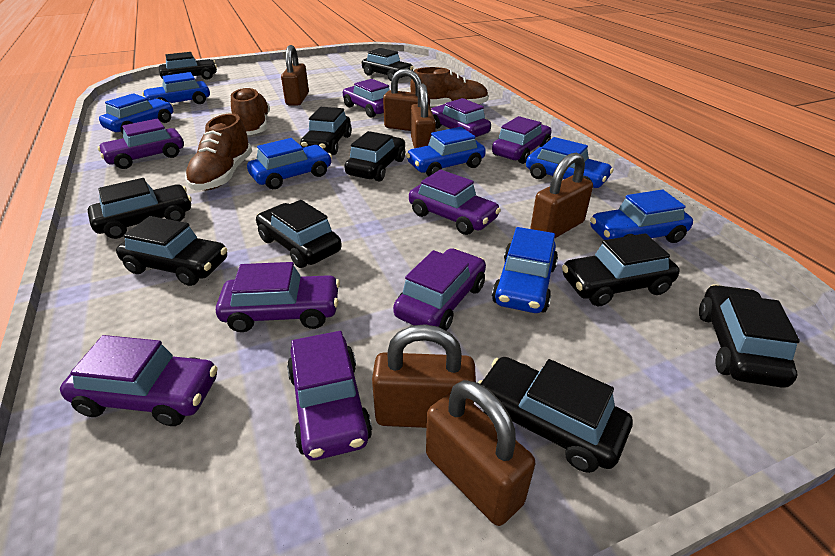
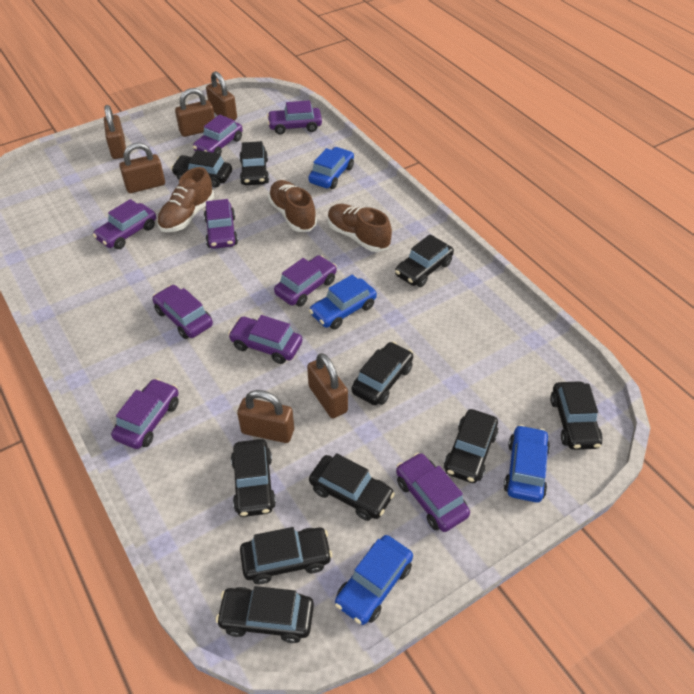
blue car: 7 -> 4

